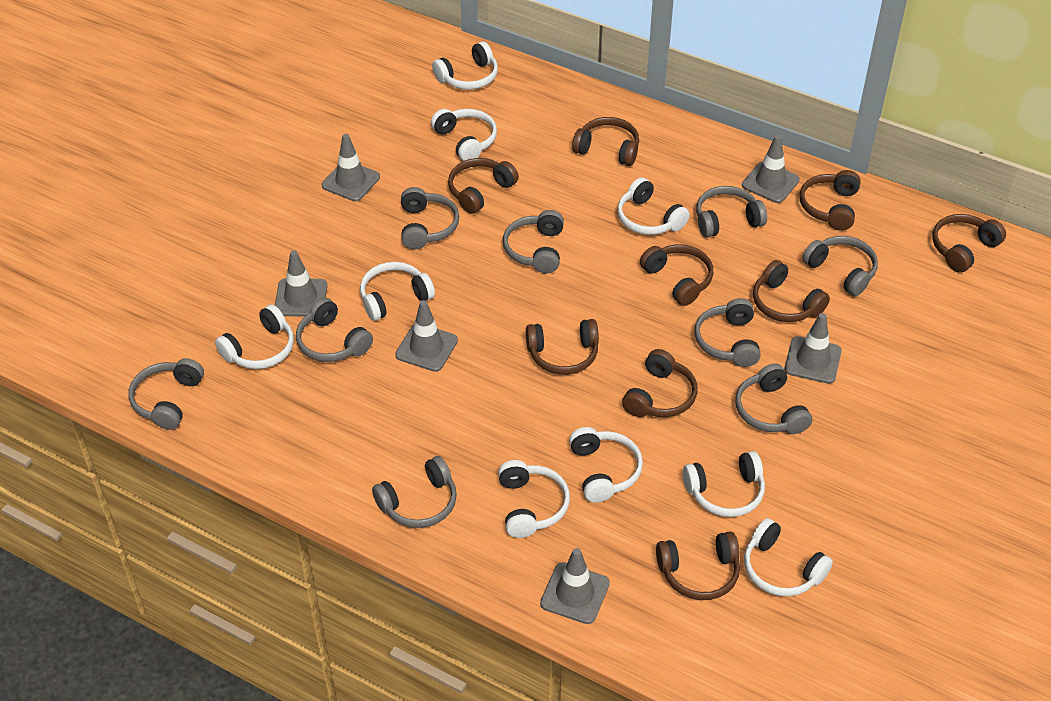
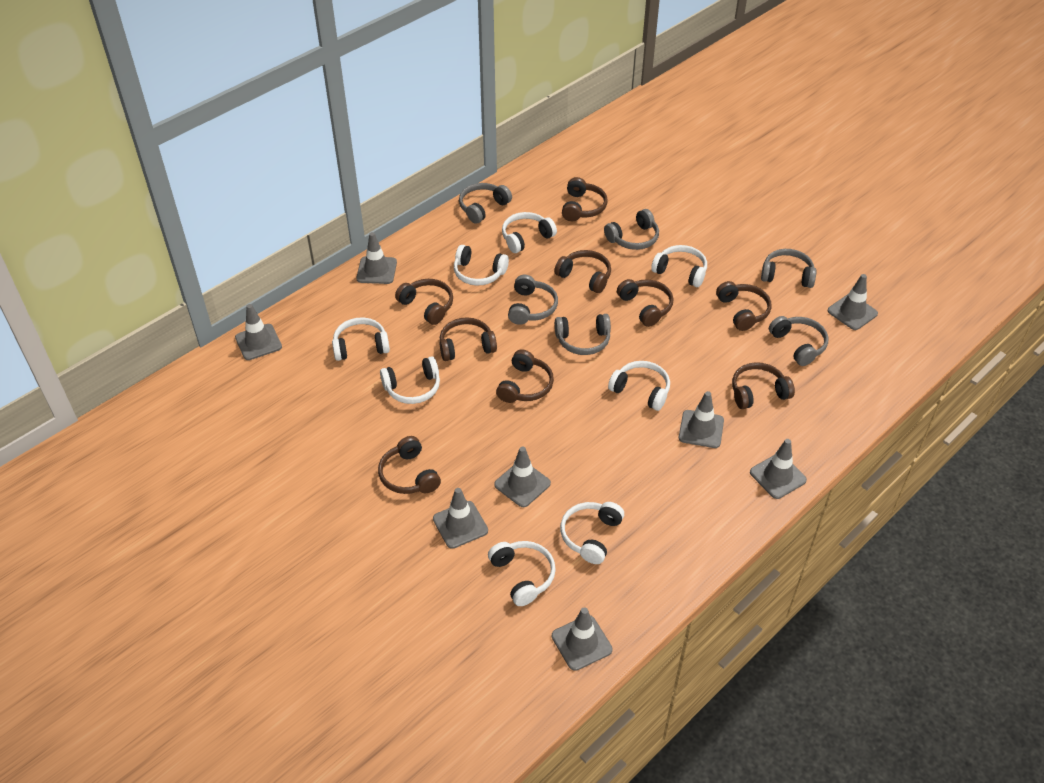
grey headphones: 9 -> 6
grey traffic cone: 6 -> 8
white headphones: 9 -> 8

